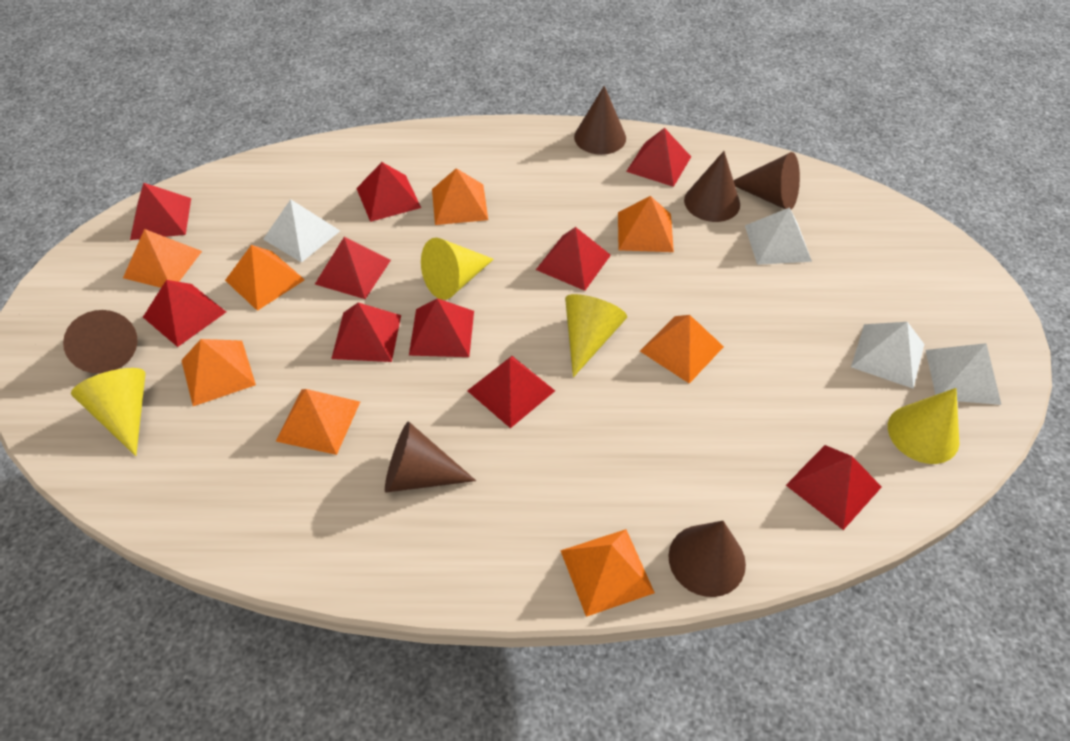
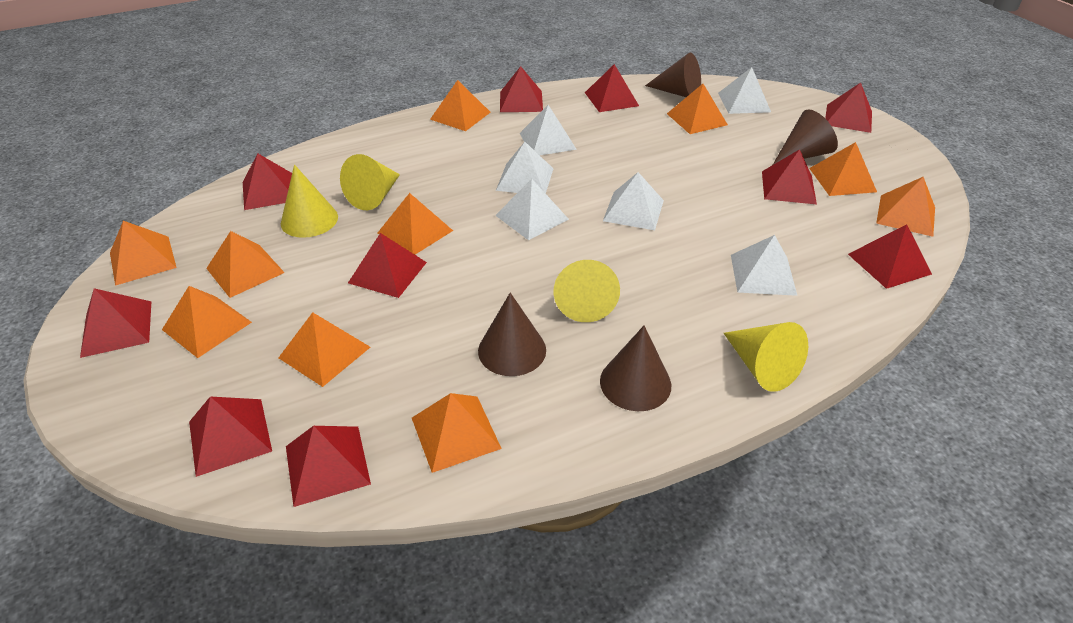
brown cone: 6 -> 4
orange pyramid: 8 -> 10
white pyramid: 4 -> 6

